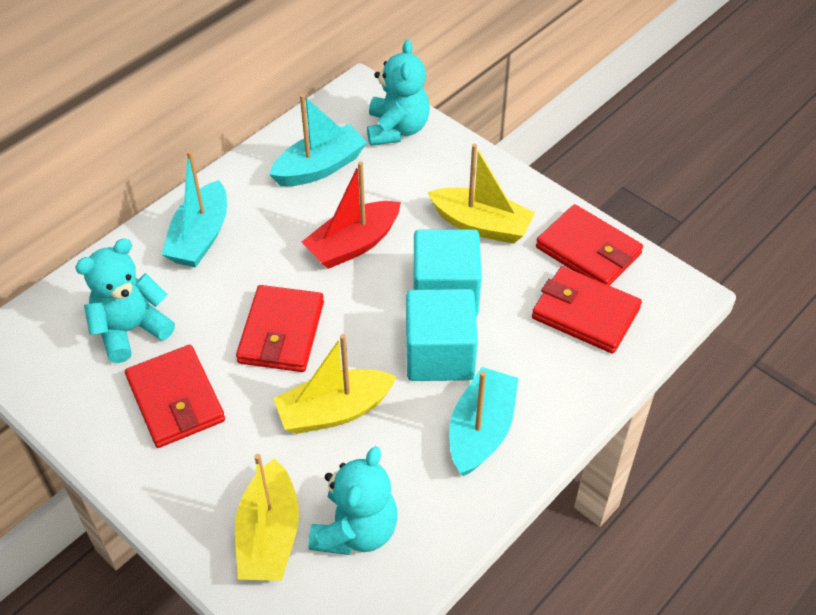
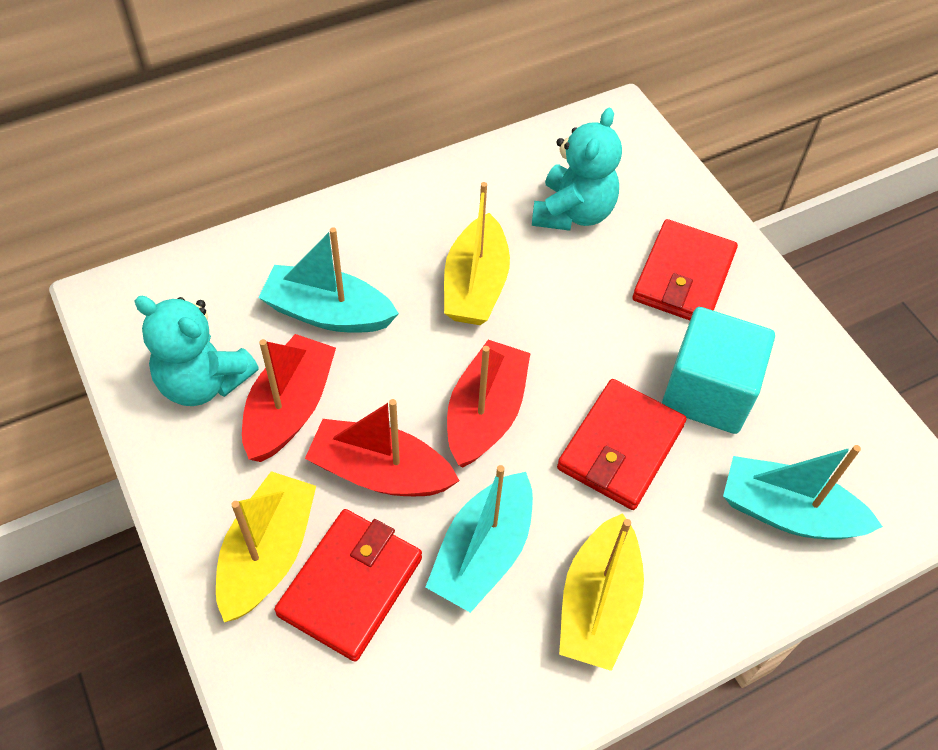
red boat: 1 -> 3
red wallet: 4 -> 3
turquoise cube: 2 -> 1
turquoise teddy bear: 3 -> 2

